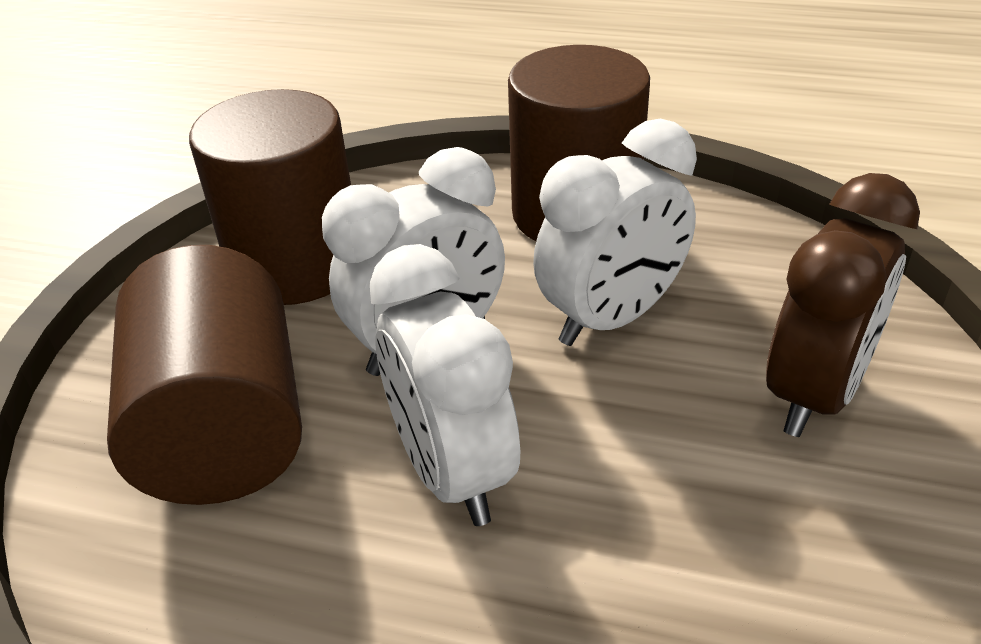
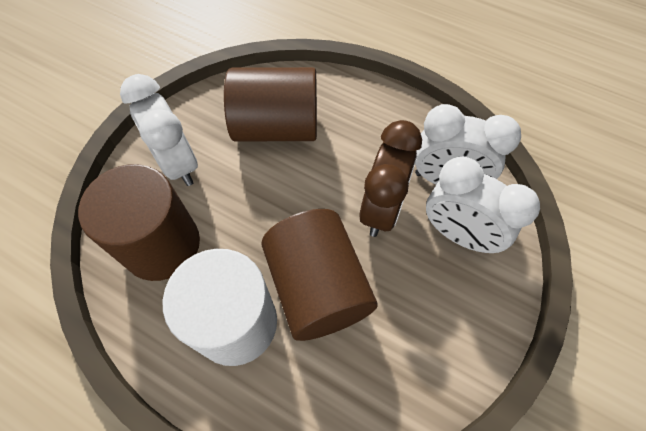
white cylinder: 0 -> 1

